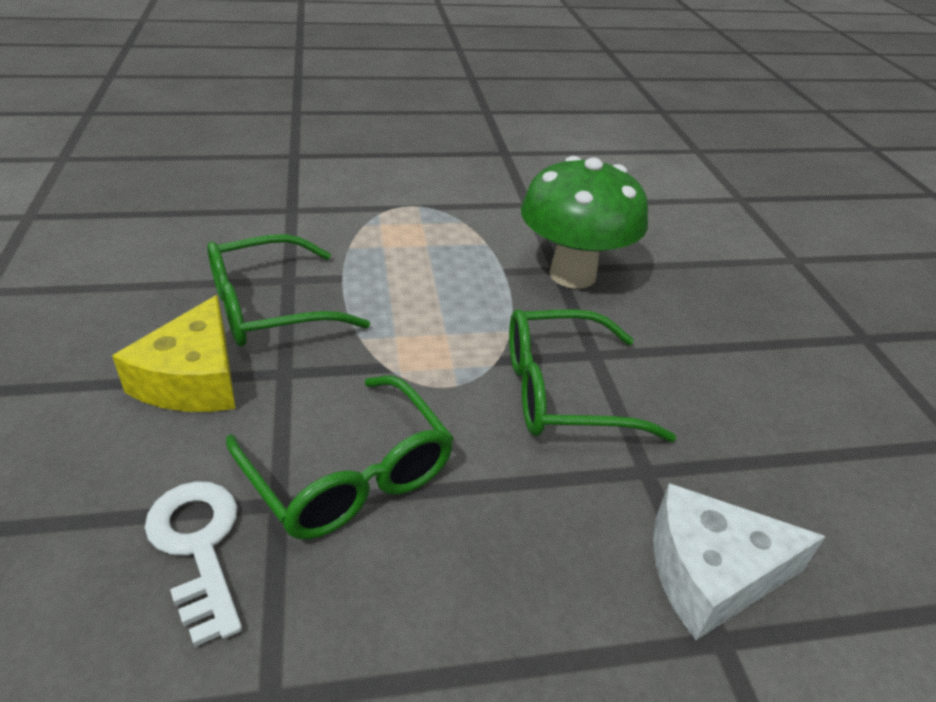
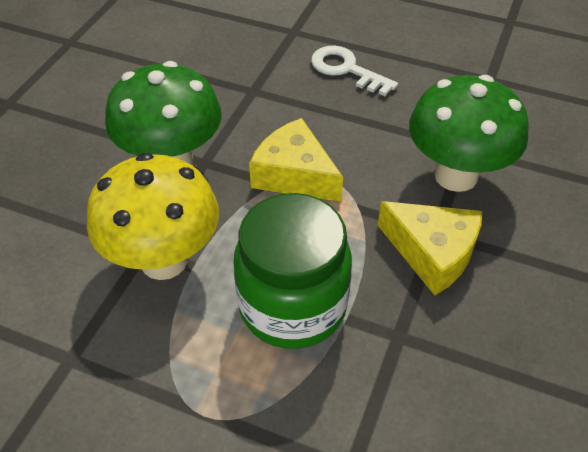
green glasses: 3 -> 0
green jar: 0 -> 1
green mushroom: 1 -> 2
white cheese: 1 -> 0
yellow cheese: 1 -> 2
yellow mushroom: 0 -> 1

